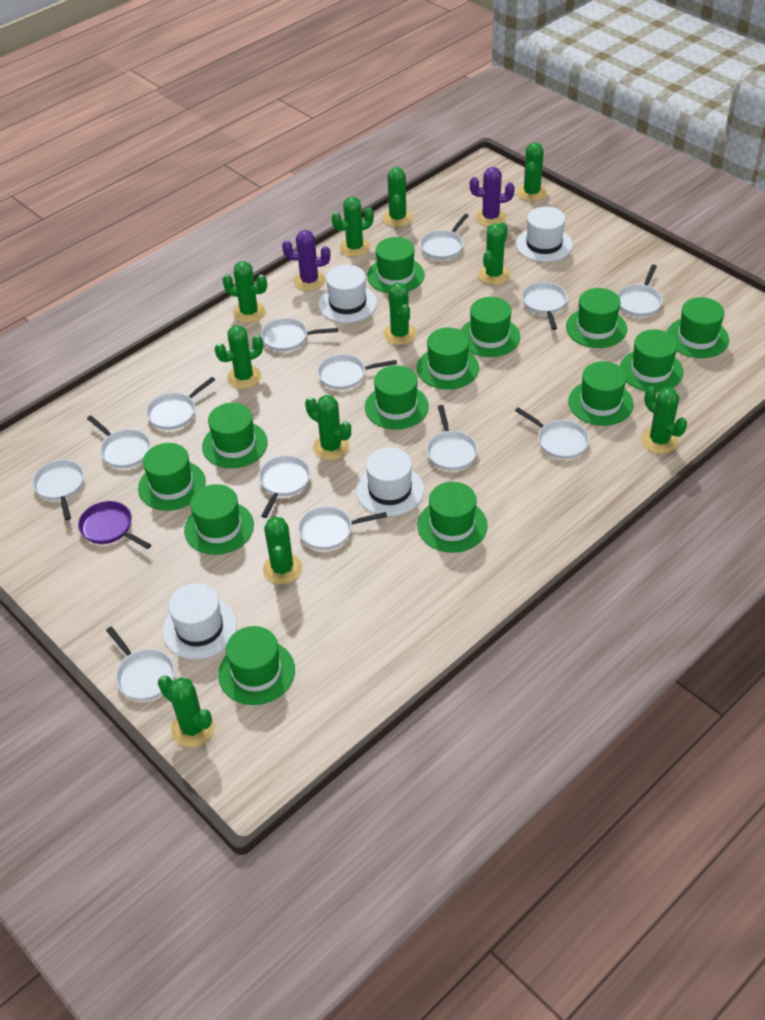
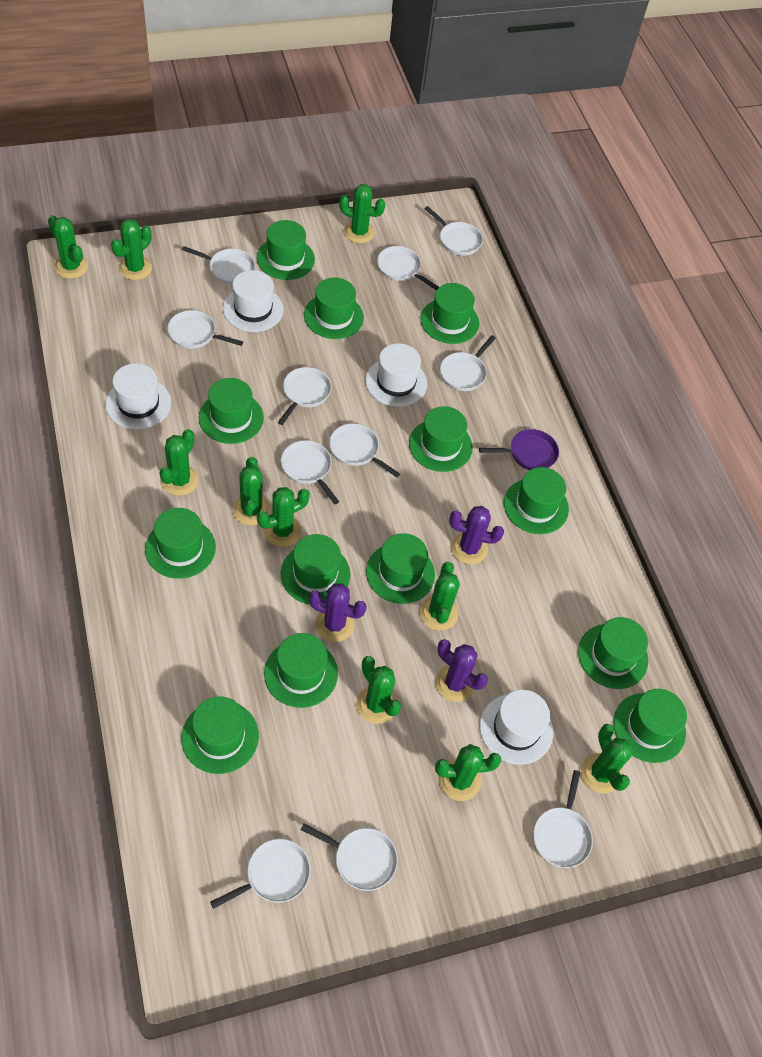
green cactus: 11 -> 10
purple cactus: 2 -> 3
white pan: 13 -> 11

